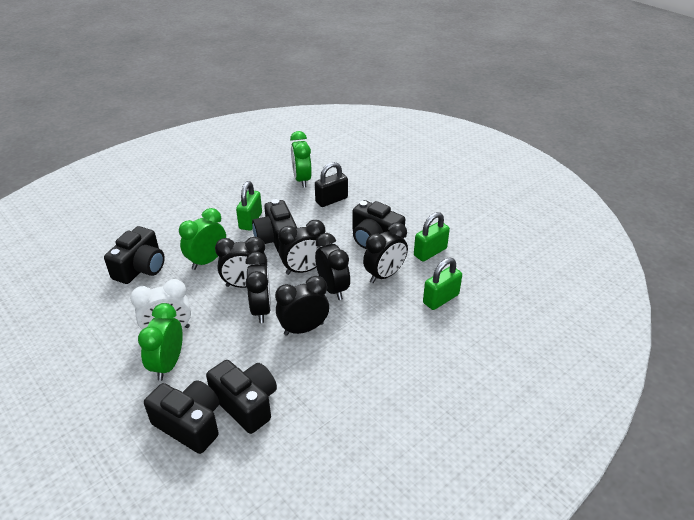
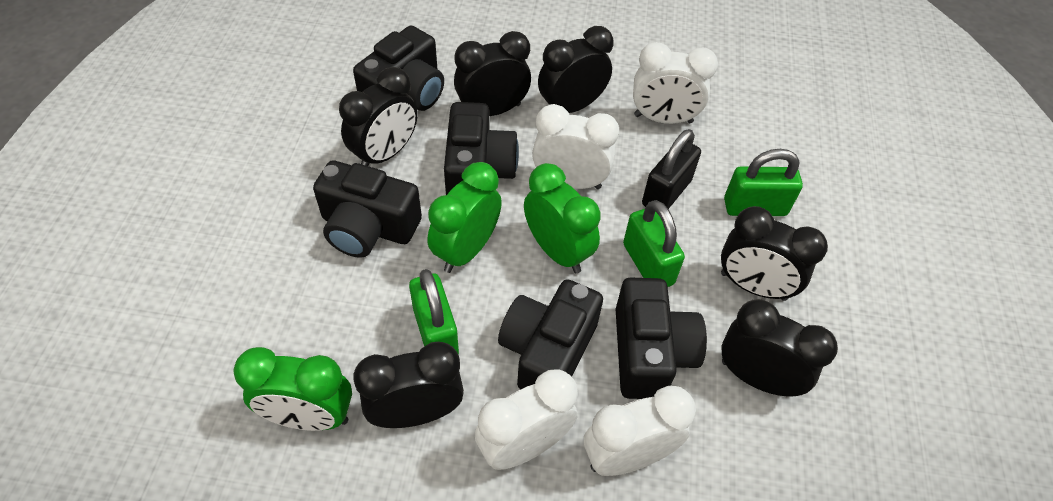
white clock: 1 -> 4

